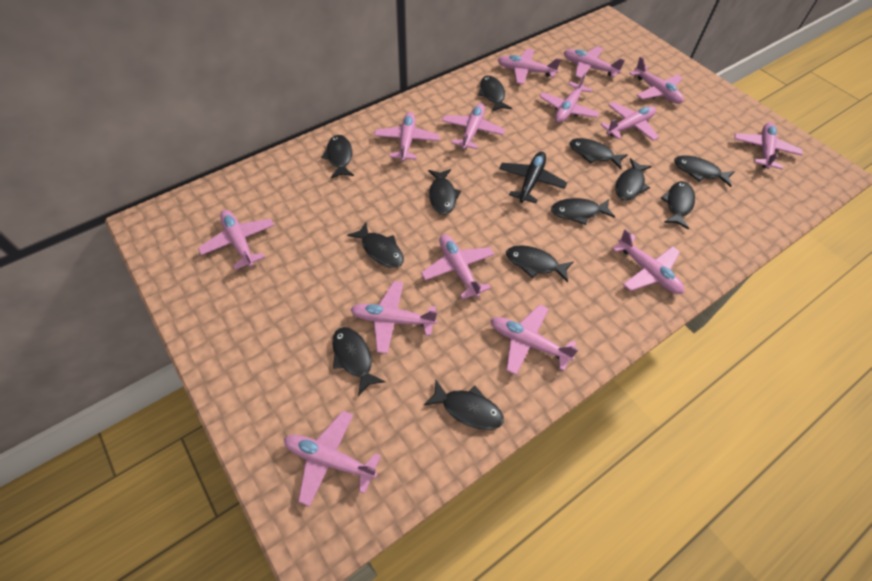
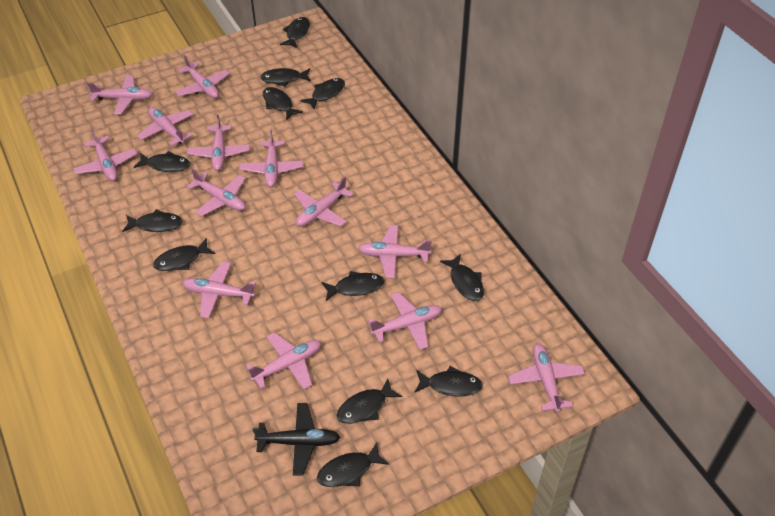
pink plane: 14 -> 13

